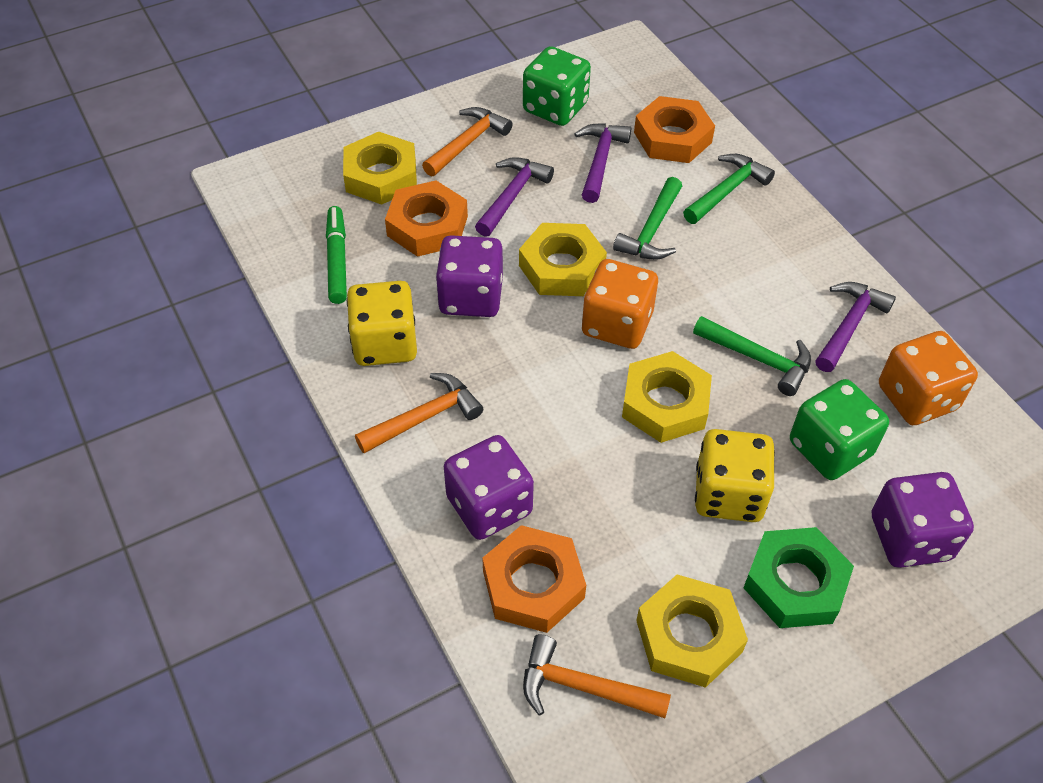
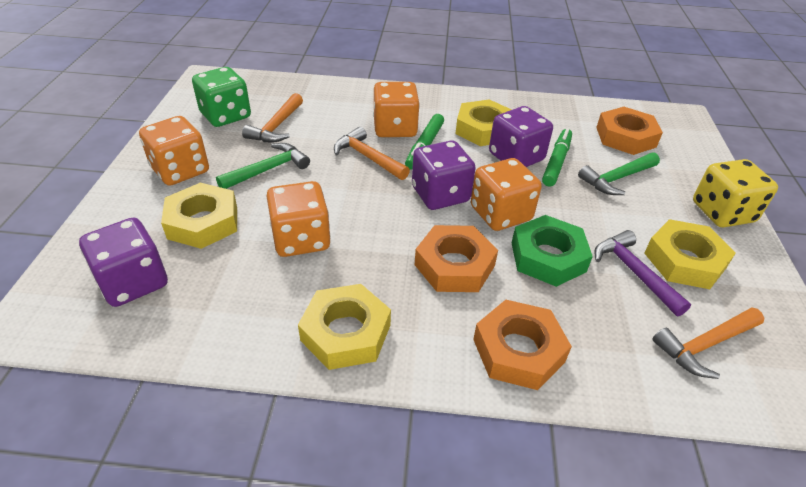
green dice: 2 -> 1
green hammer: 3 -> 2
green marker: 1 -> 2
orange dice: 2 -> 4
purple hammer: 3 -> 1
yellow dice: 2 -> 1

